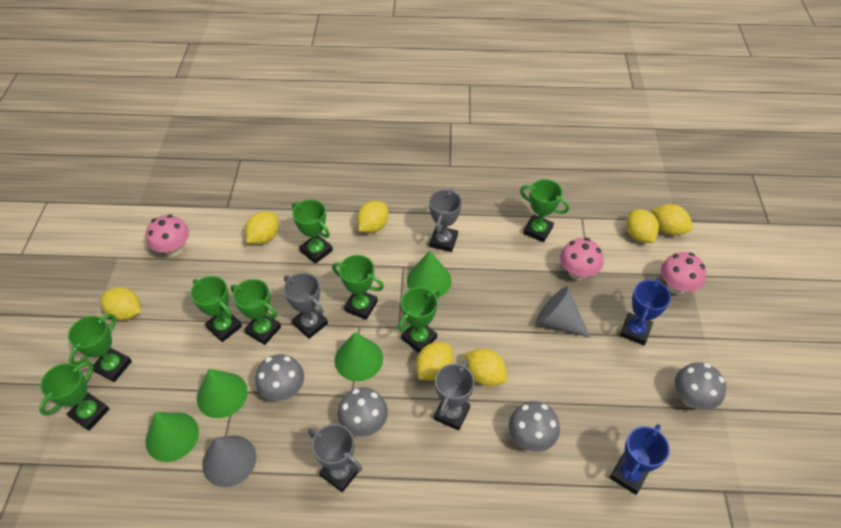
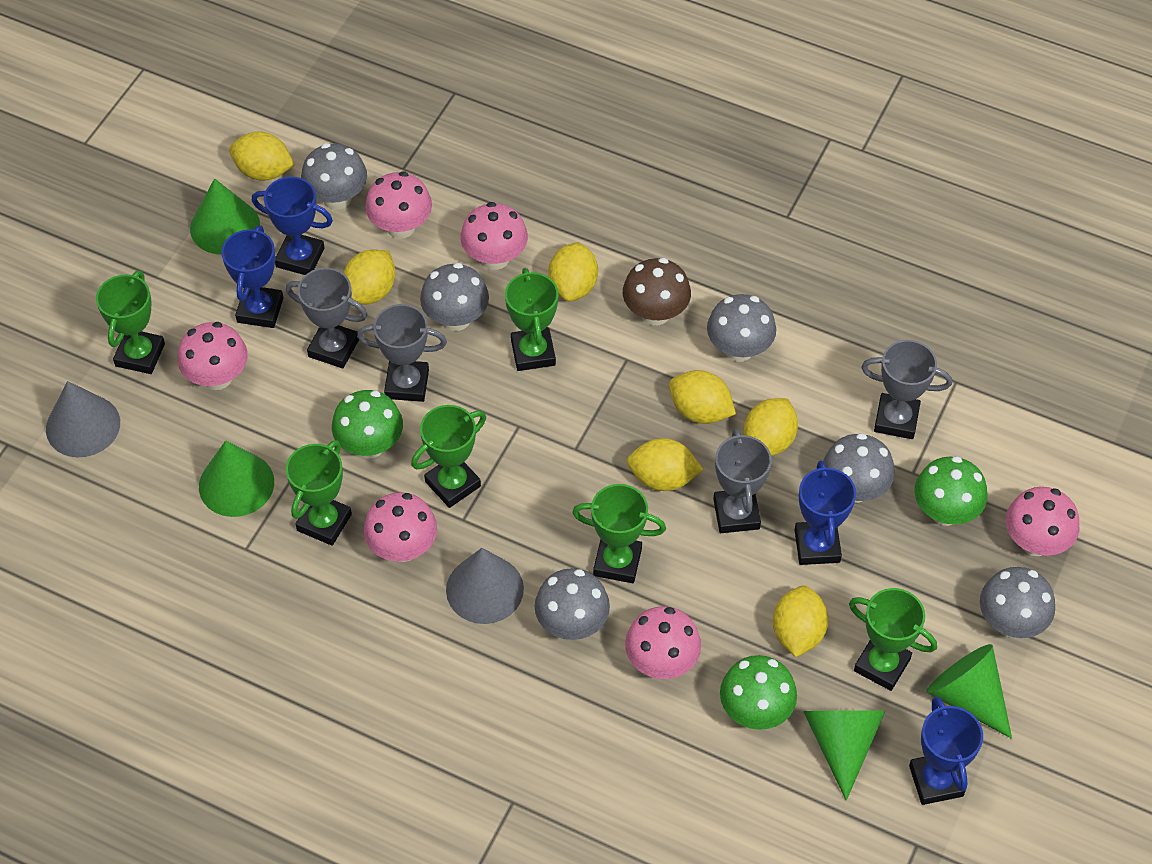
blue trophy: 2 -> 4
brown mushroom: 0 -> 1
green mushroom: 0 -> 3
green trophy: 8 -> 6
grey mushroom: 4 -> 6
pink mushroom: 3 -> 6

